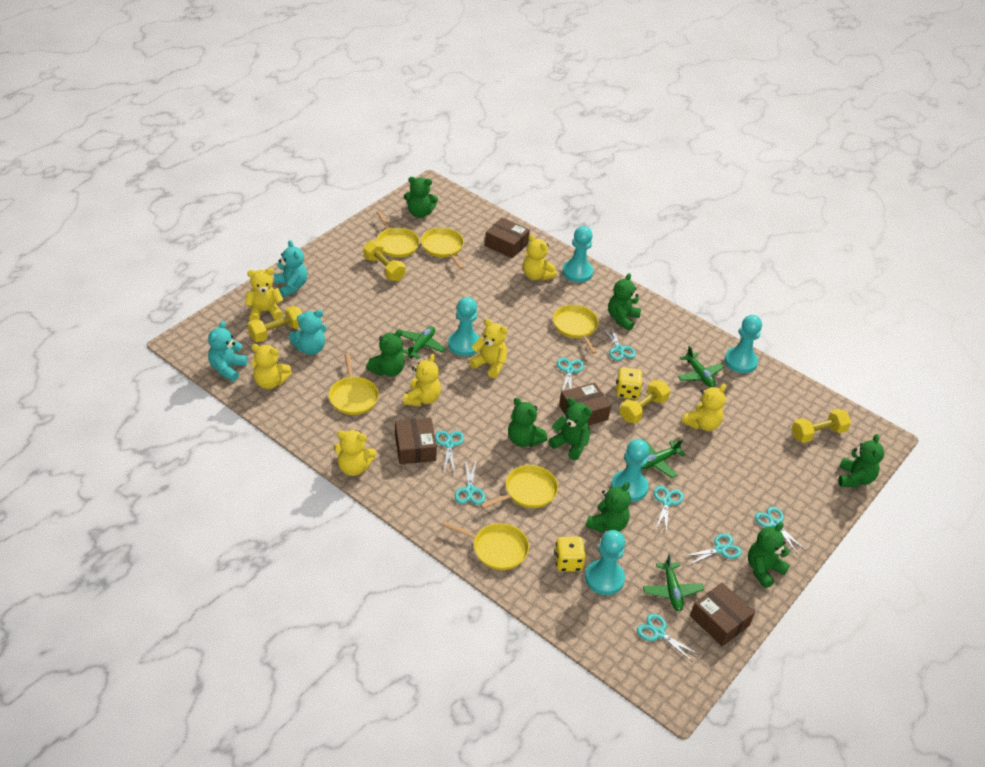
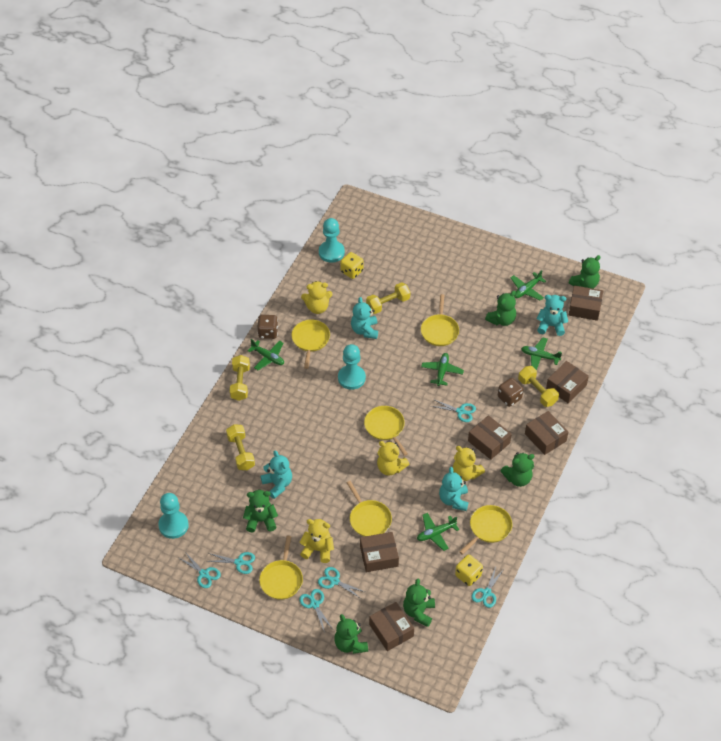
brown box: 4 -> 6
brown dice: 0 -> 2
green plane: 4 -> 5
green teddy bear: 8 -> 6
turquoise pawn: 5 -> 3
turquoise scissors: 8 -> 6
turquoise teddy bear: 3 -> 4
yellow teddy bear: 7 -> 4

